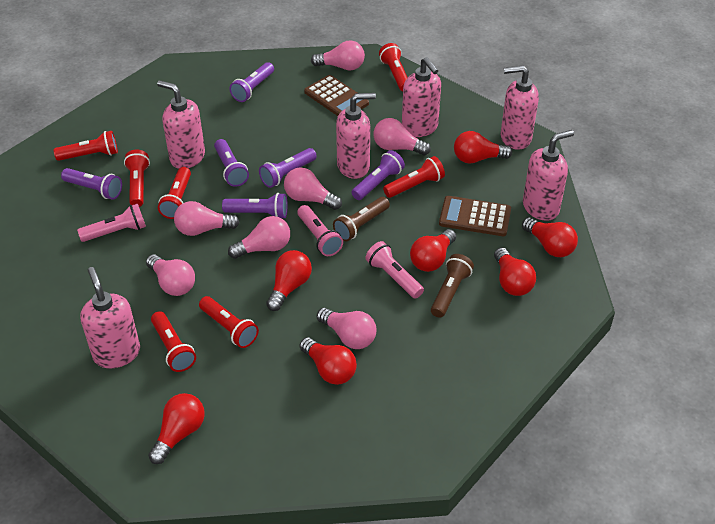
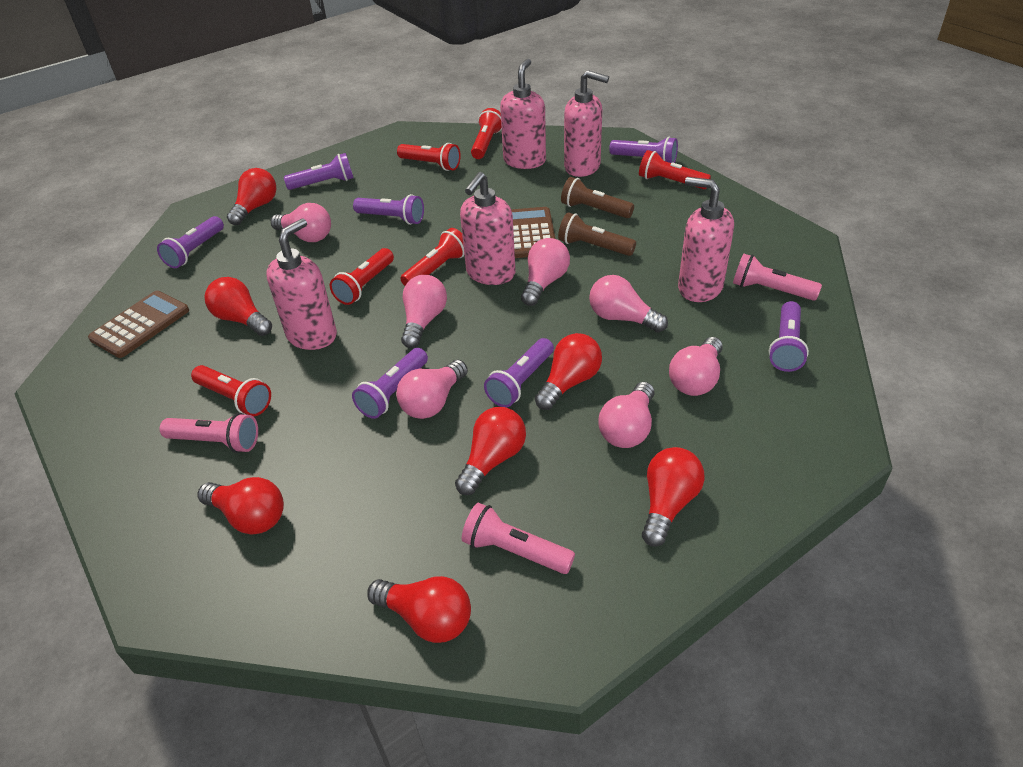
pink soap dispenser: 6 -> 5
purple flashlight: 6 -> 7
red flashlight: 7 -> 6

